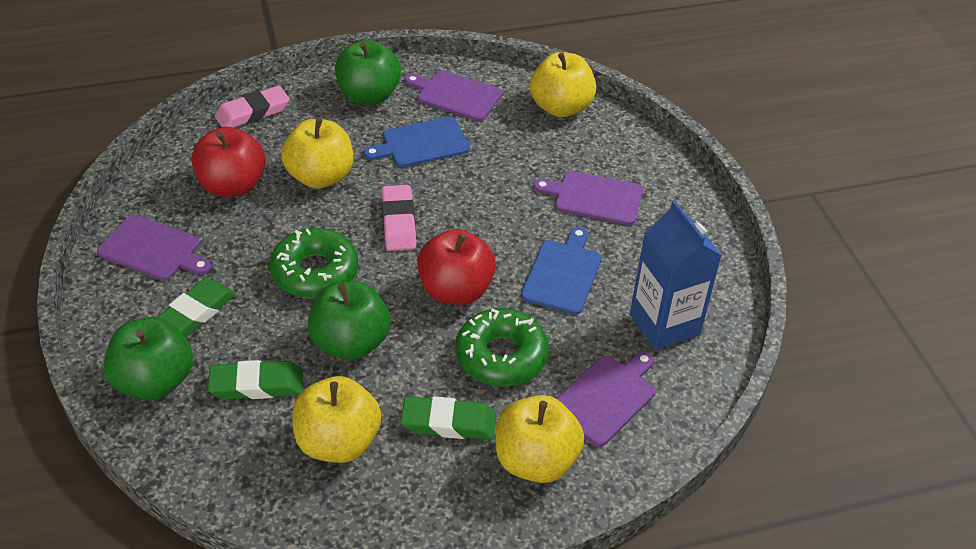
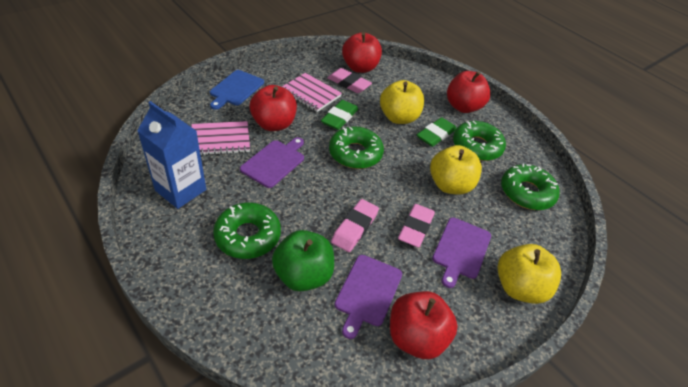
blue cutting board: 2 -> 1
green apple: 3 -> 1
green donut: 2 -> 4
green eraser: 3 -> 2
pink eraser: 2 -> 3
pink notebook: 0 -> 2
purple cutting board: 4 -> 3
red apple: 2 -> 4
yellow apple: 4 -> 3

